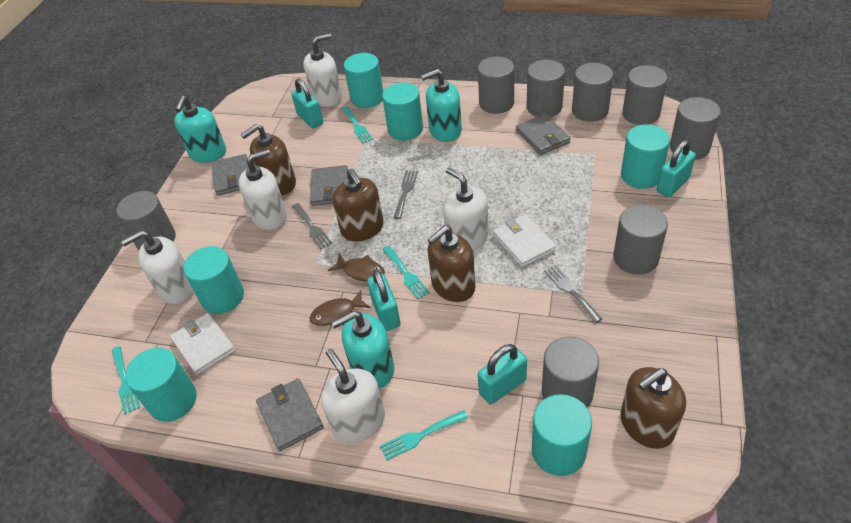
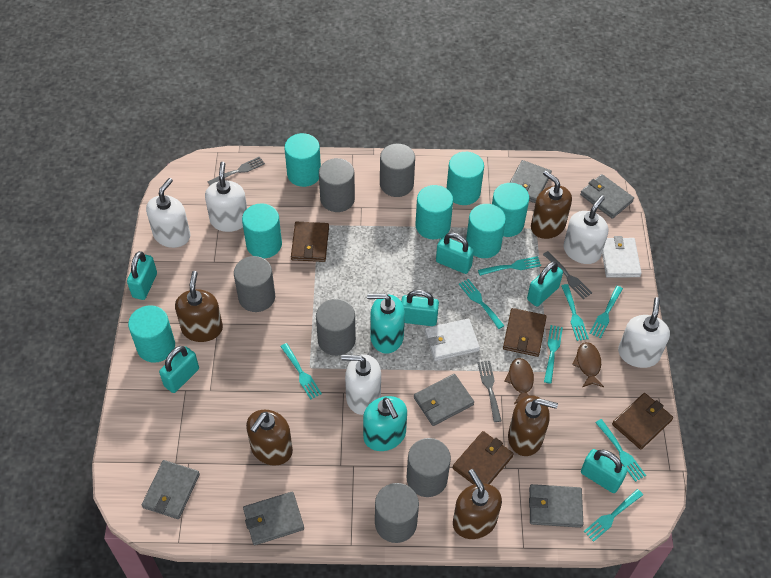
brown soap dispenser: 4 -> 5
brown wallet: 0 -> 4
grey cylinder: 8 -> 6
grey wallet: 4 -> 6
turquoise cylinder: 6 -> 7
turquoise fork: 4 -> 8
turquoise padlock: 4 -> 6
turquoise soap dispenser: 3 -> 2

